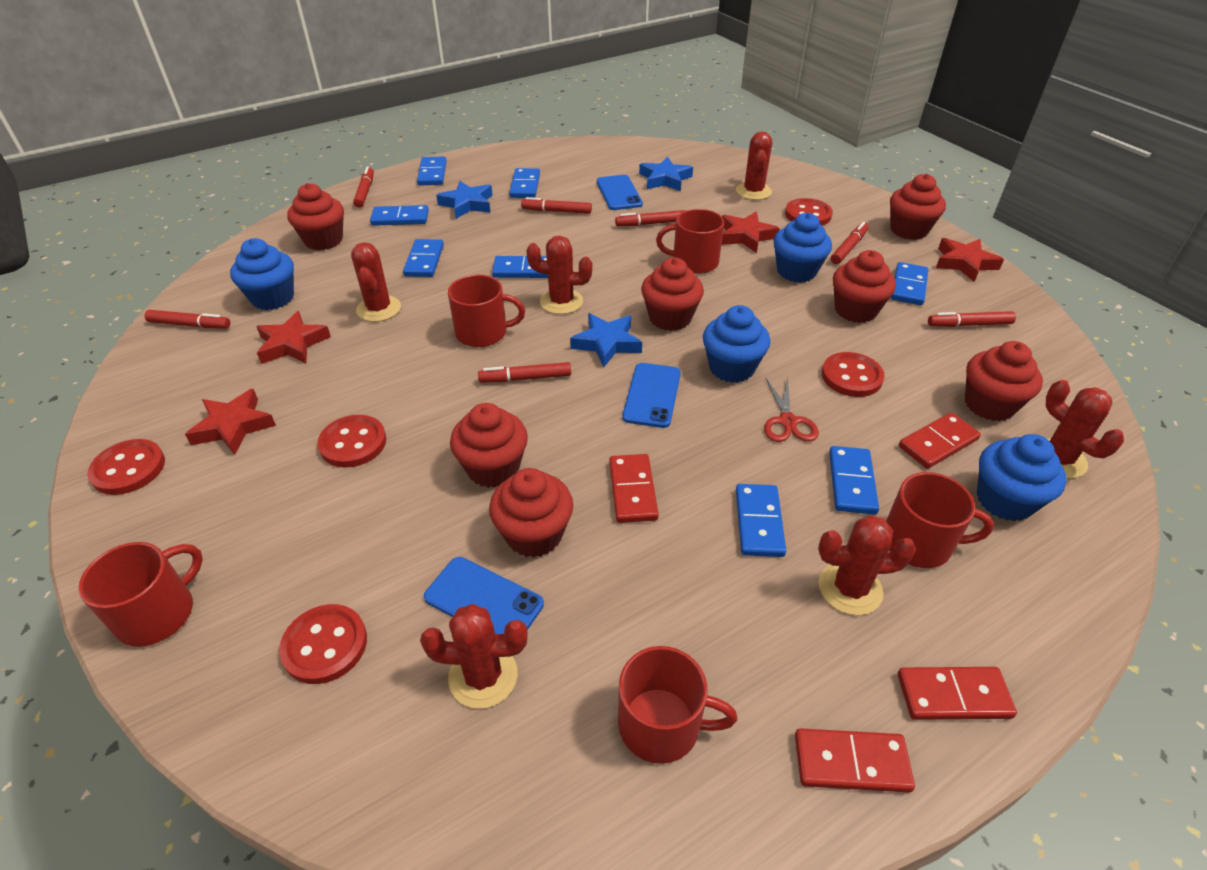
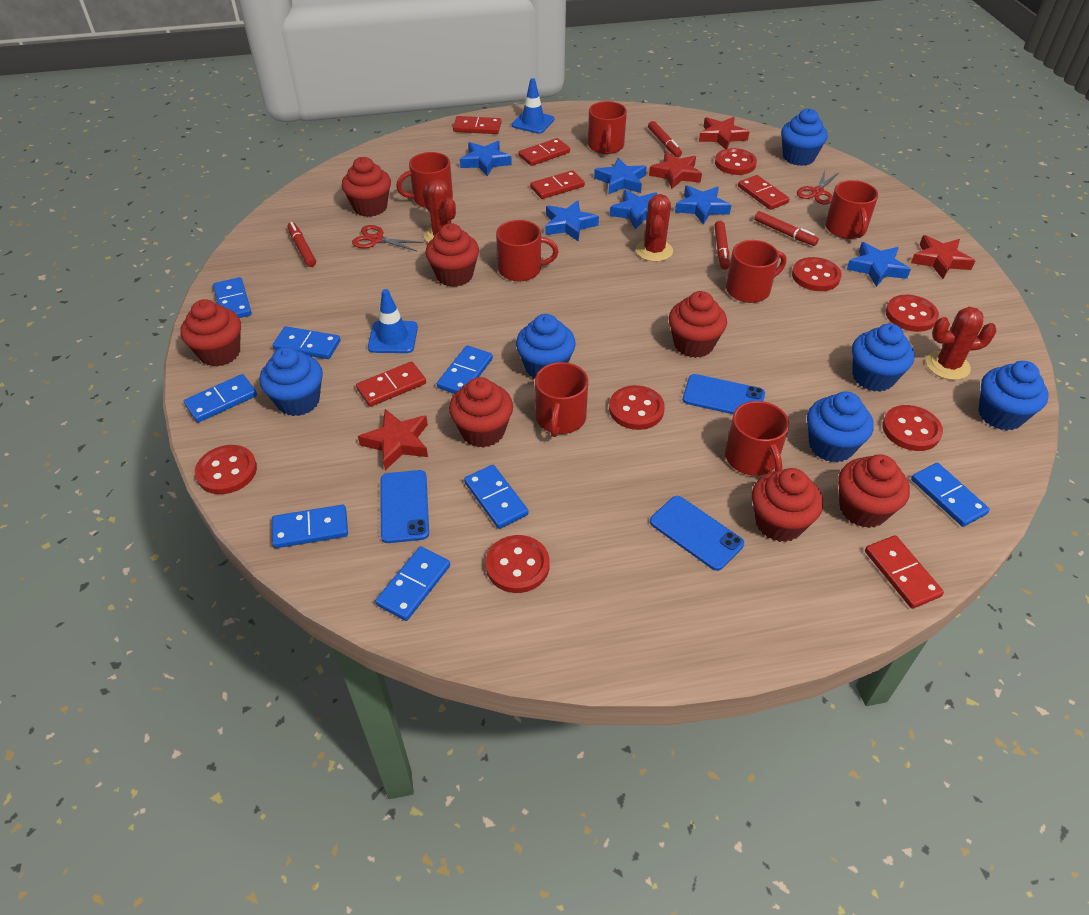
blue cupcake: 4 -> 6
blue star: 3 -> 6
blue traffic cone: 0 -> 2
red button: 5 -> 7
red cactus: 6 -> 3
red domino: 4 -> 6
red marker: 7 -> 4
red mug: 5 -> 7
red scissors: 1 -> 2

